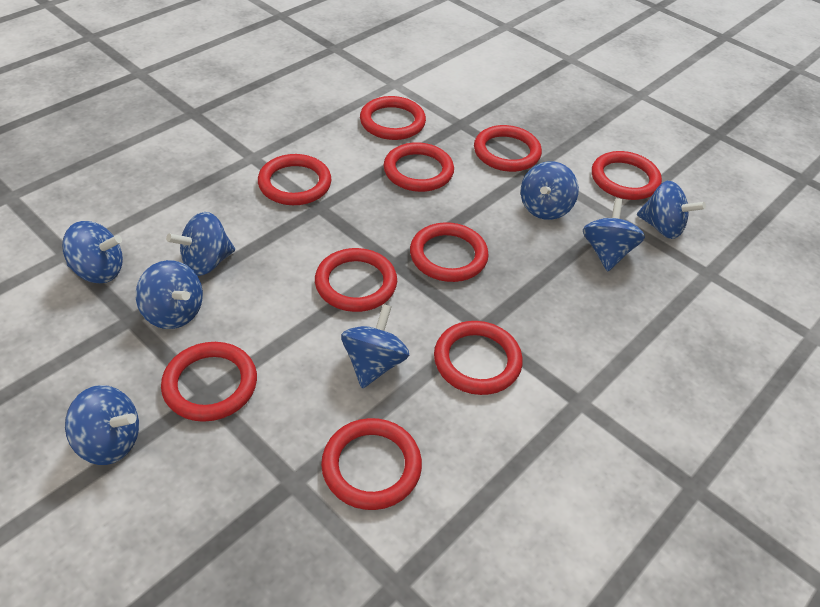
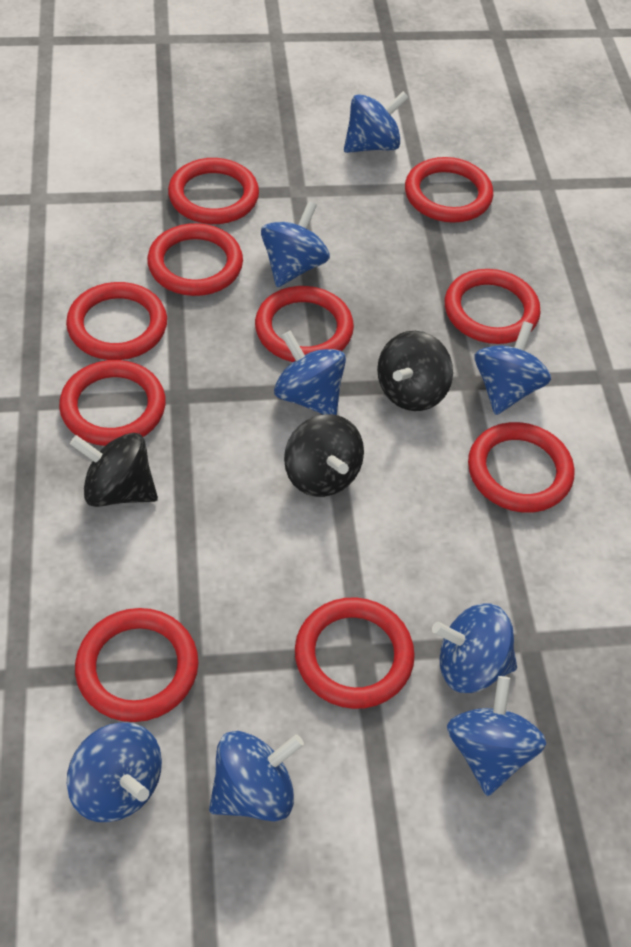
black spinning top: 0 -> 3

